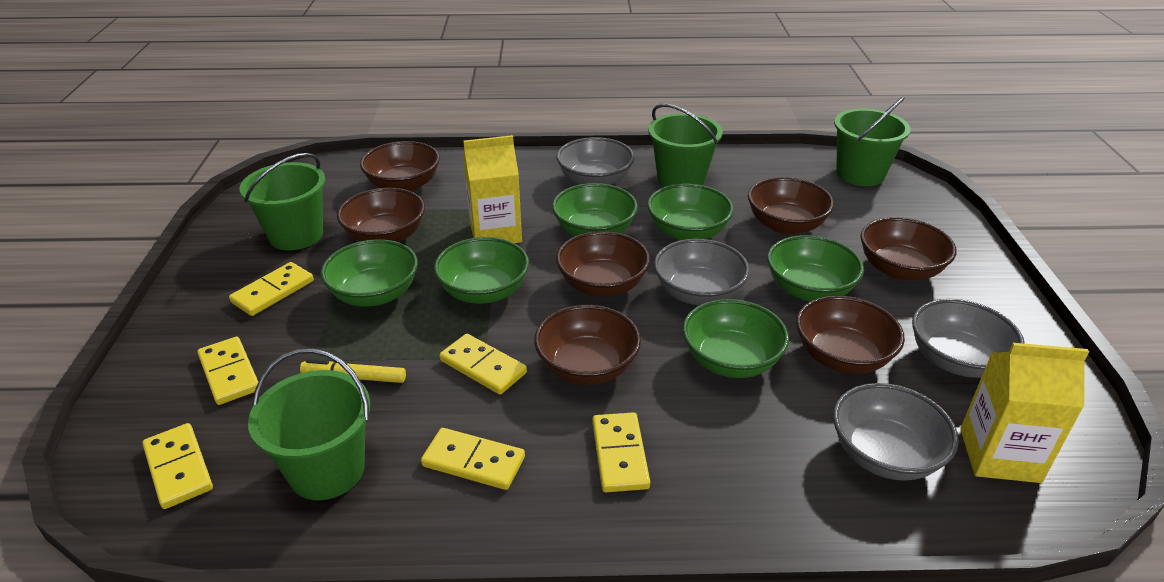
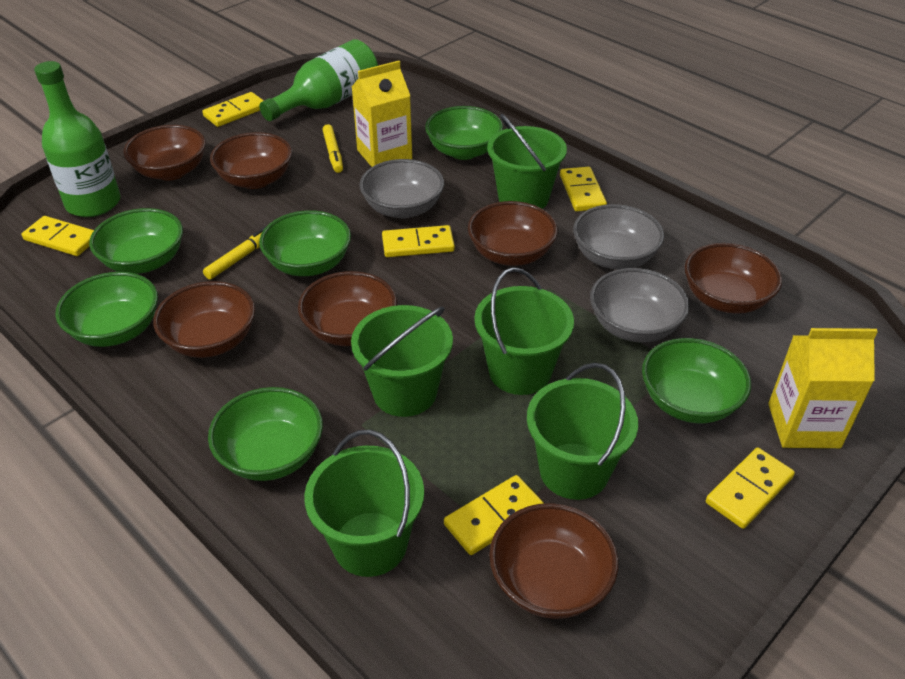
green bottle: 0 -> 2
green bucket: 4 -> 5
grey bowl: 4 -> 3
yellow marker: 1 -> 2

